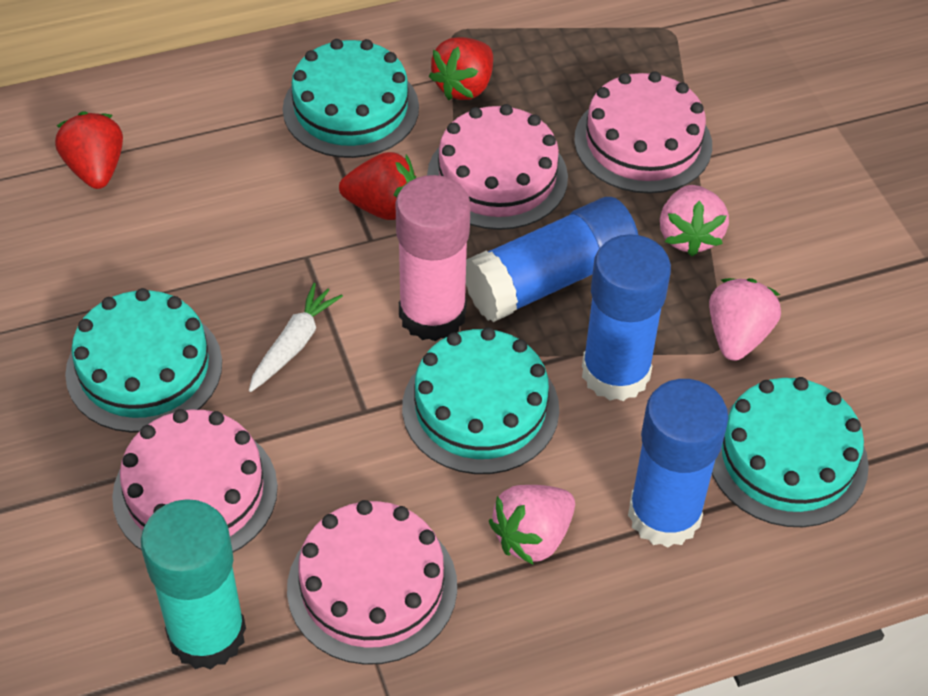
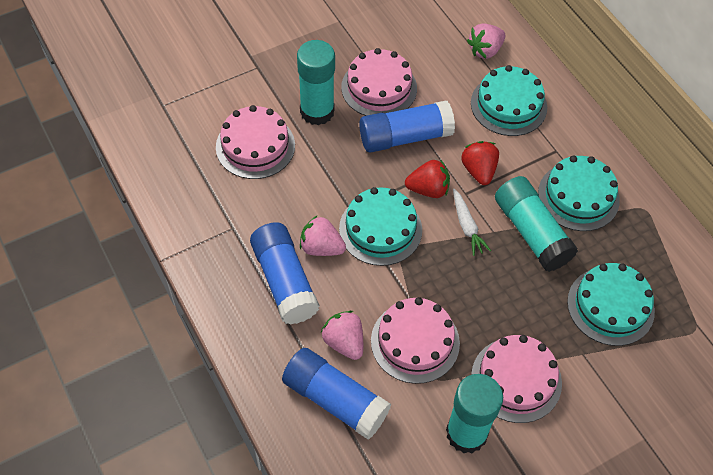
pink glue stick: 1 -> 0
red strawberry: 3 -> 2
turquoise glue stick: 1 -> 3

